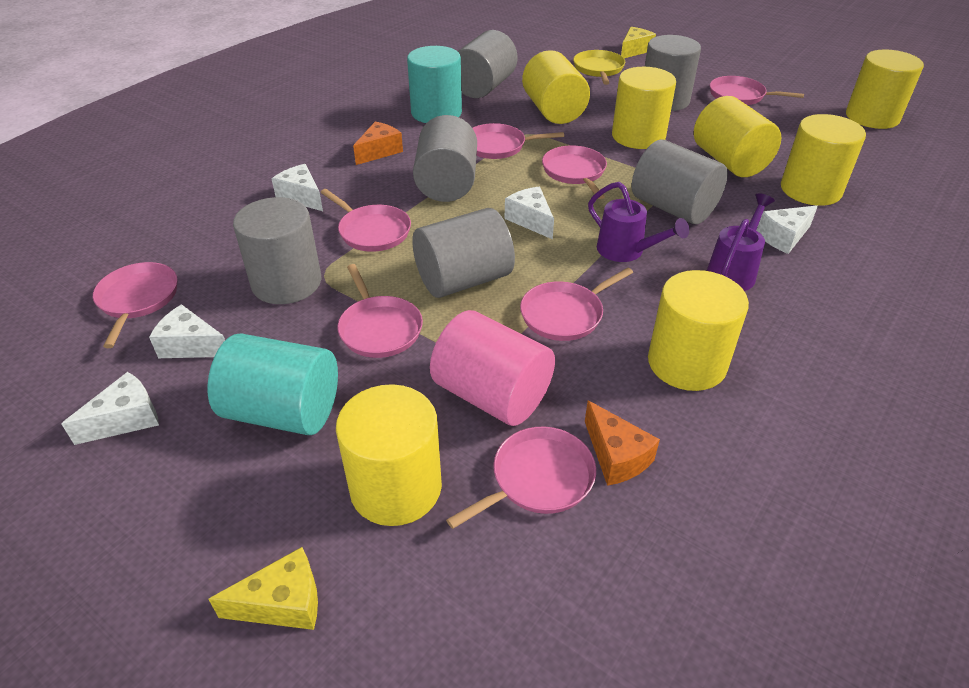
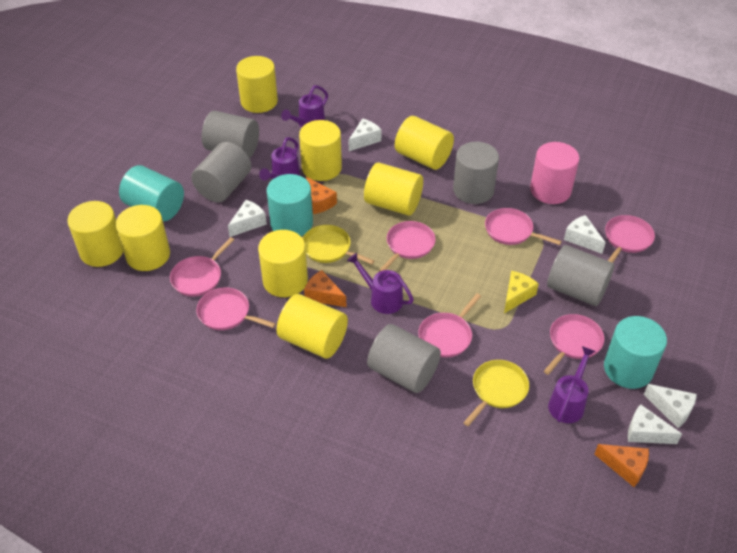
grey cylinder: 6 -> 5
orange cheese: 2 -> 3
pink pan: 8 -> 7
purple watering can: 2 -> 4
turquoise cylinder: 2 -> 3
yellow cheese: 2 -> 1
yellow cylinder: 7 -> 8
yellow pan: 1 -> 2

